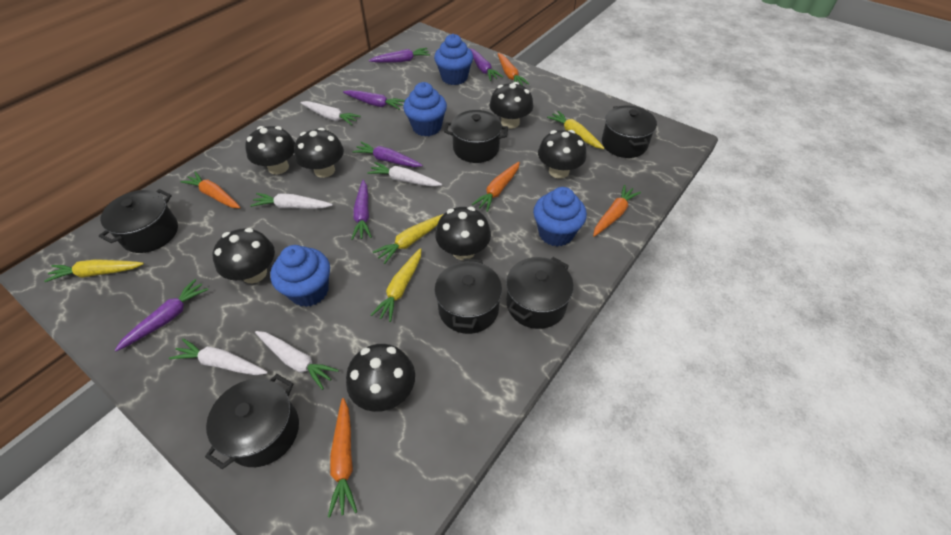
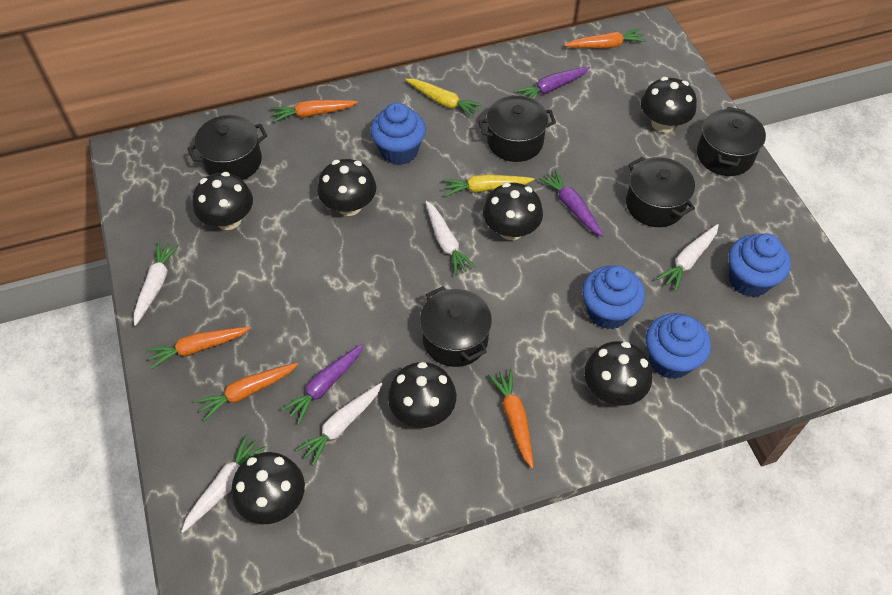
black pot: 6 -> 5
purple carrot: 6 -> 3
yellow carrot: 4 -> 2

